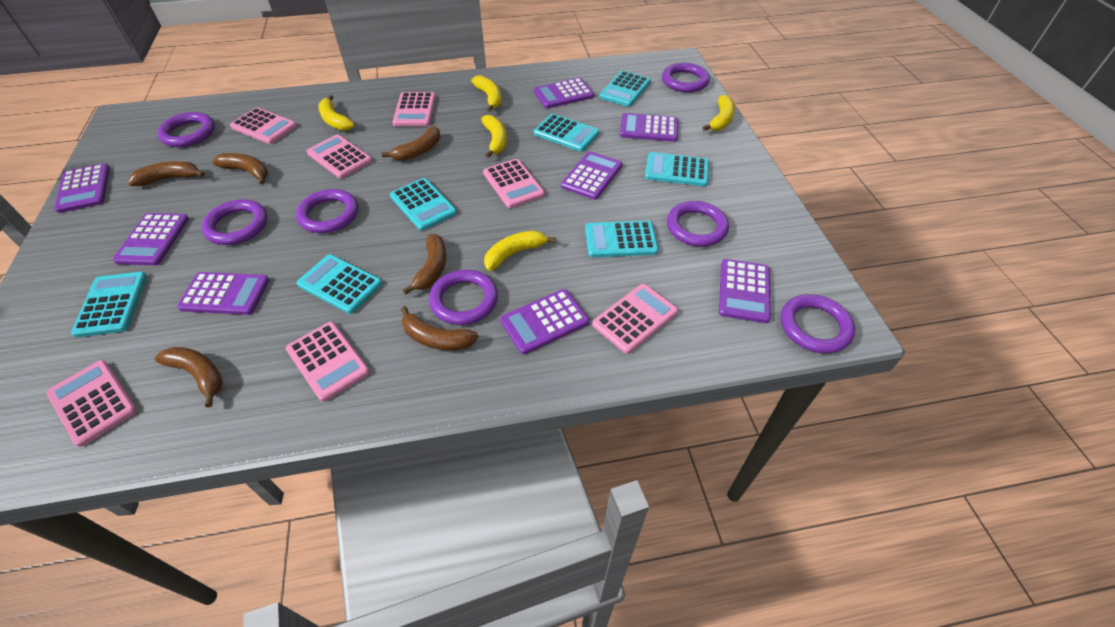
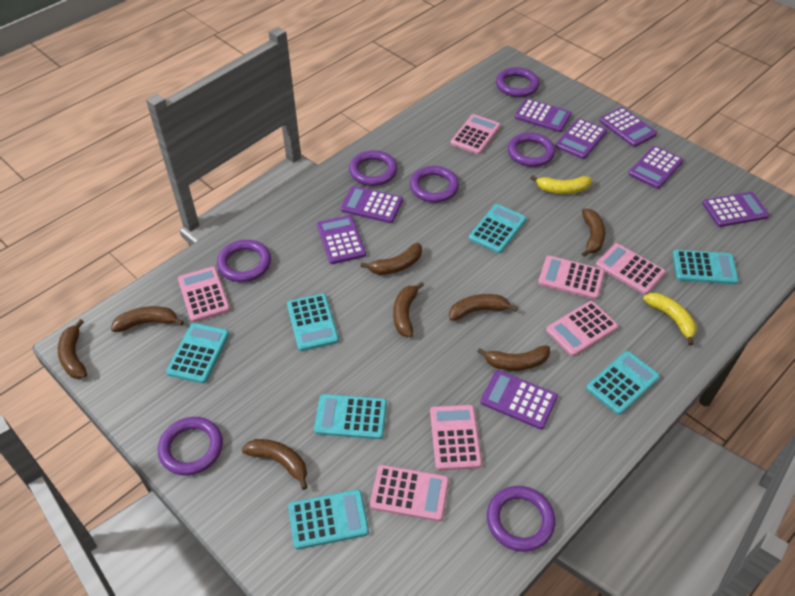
brown banana: 6 -> 8
yellow banana: 5 -> 2

